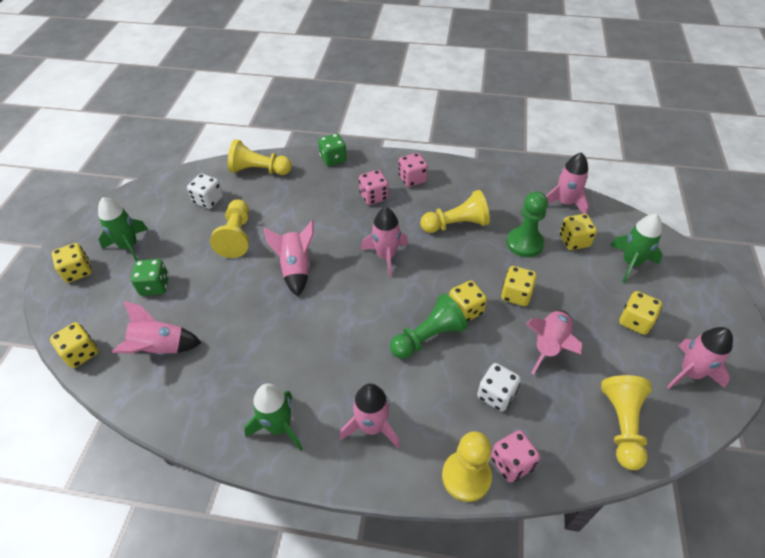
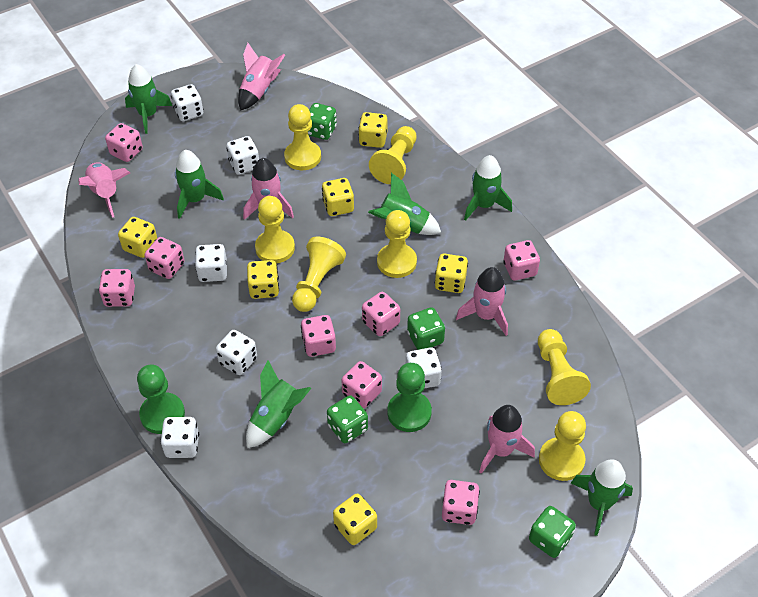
green dice: 2 -> 4
green rocket: 3 -> 6
pink dice: 3 -> 8
pink rocket: 7 -> 5
white dice: 2 -> 6
yellow pawn: 5 -> 7

